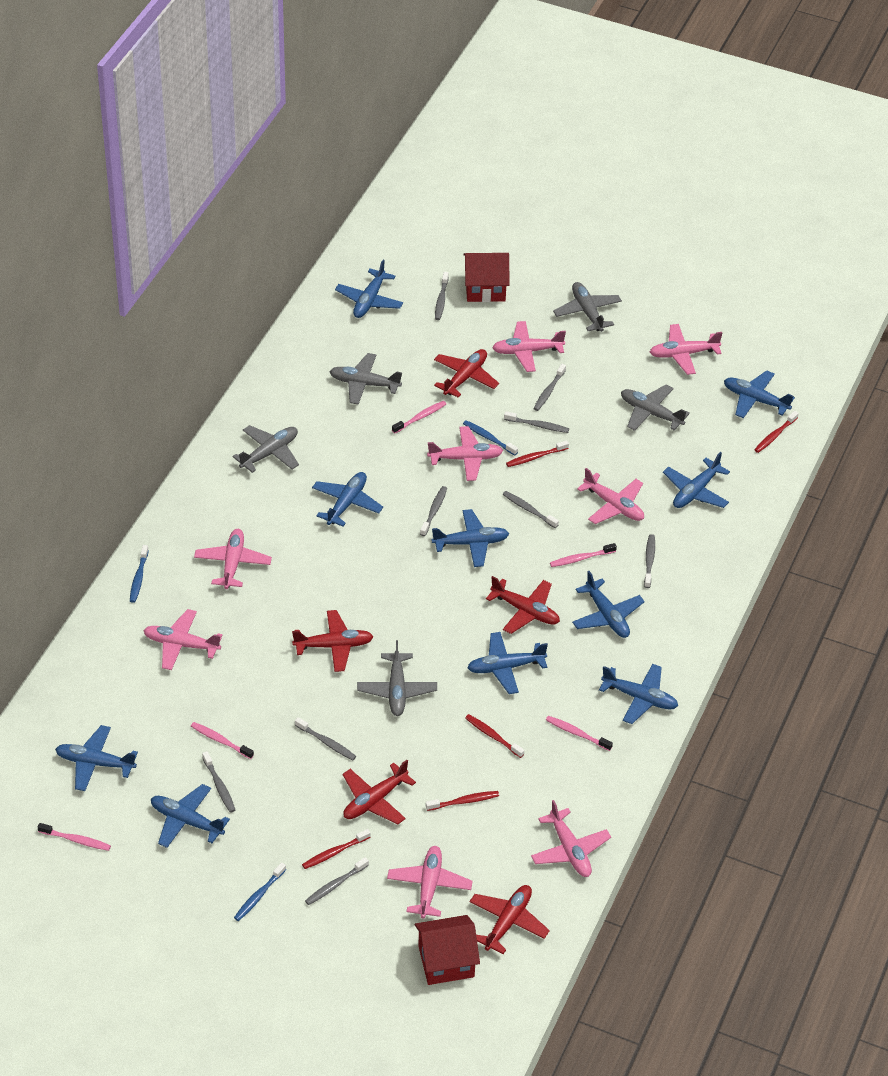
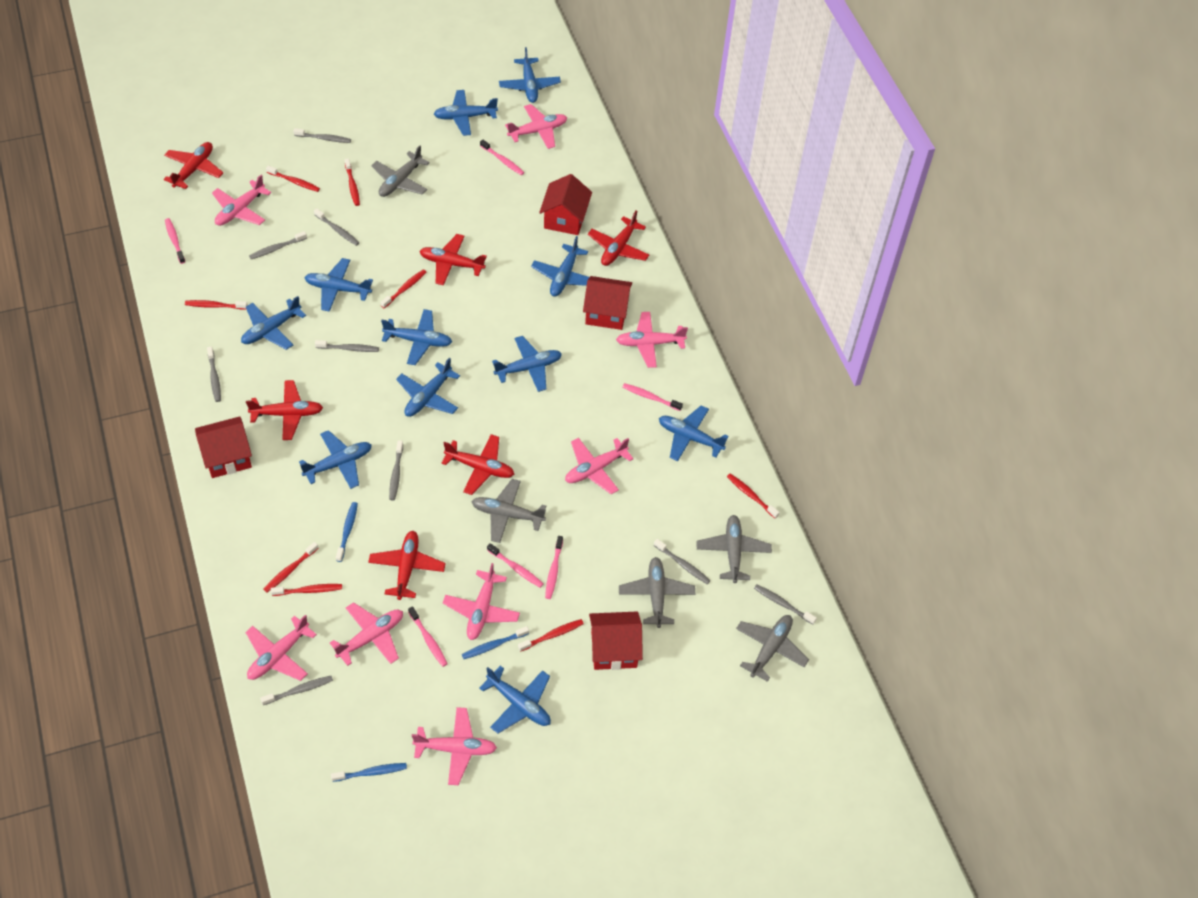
blue plane: 10 -> 11
pink toothbrush: 5 -> 6
red house: 2 -> 4
red plane: 5 -> 6
red toothbrush: 5 -> 8

